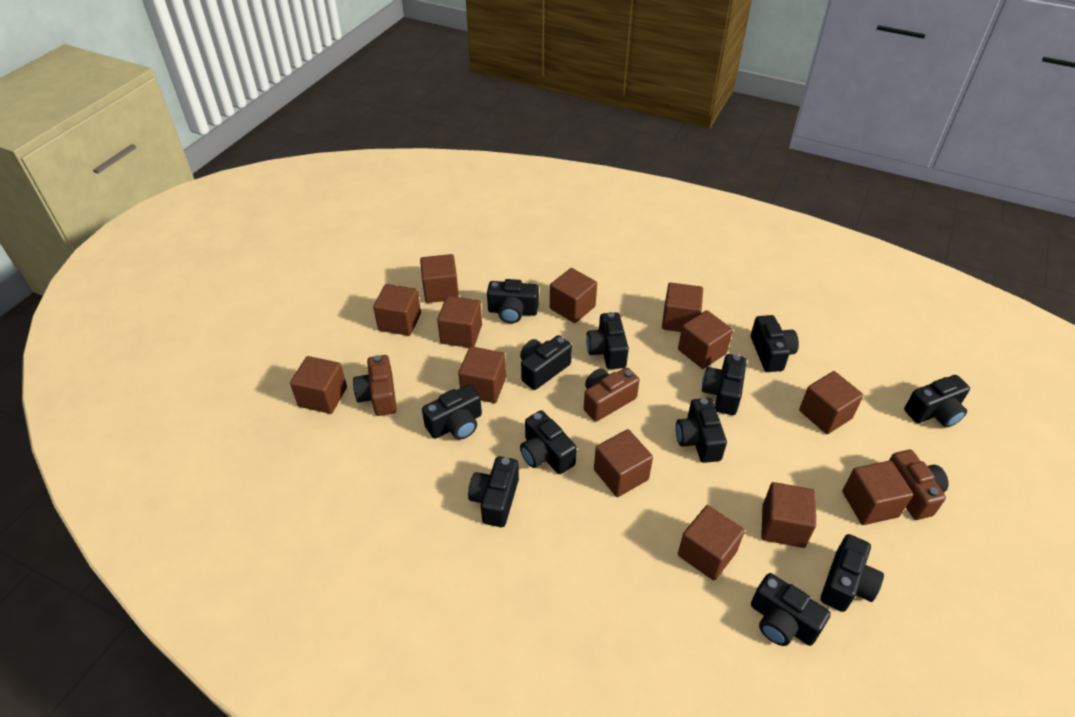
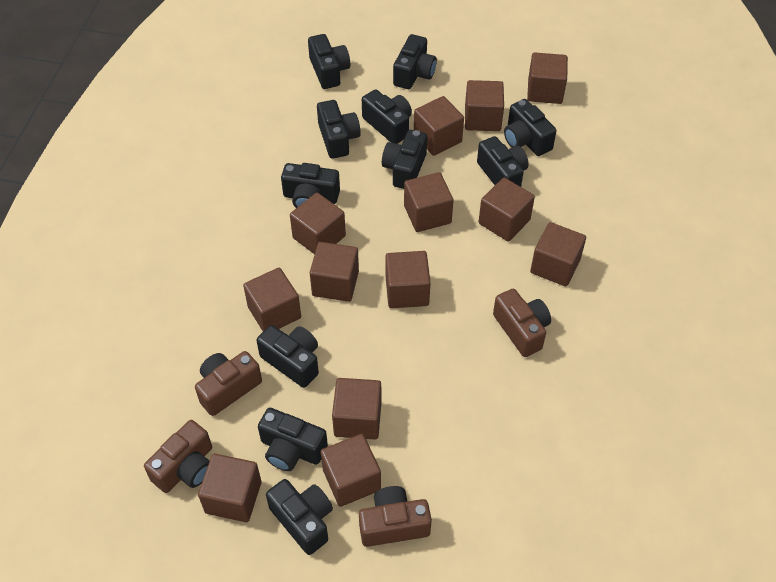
black camera: 12 -> 11
brown camera: 3 -> 4

